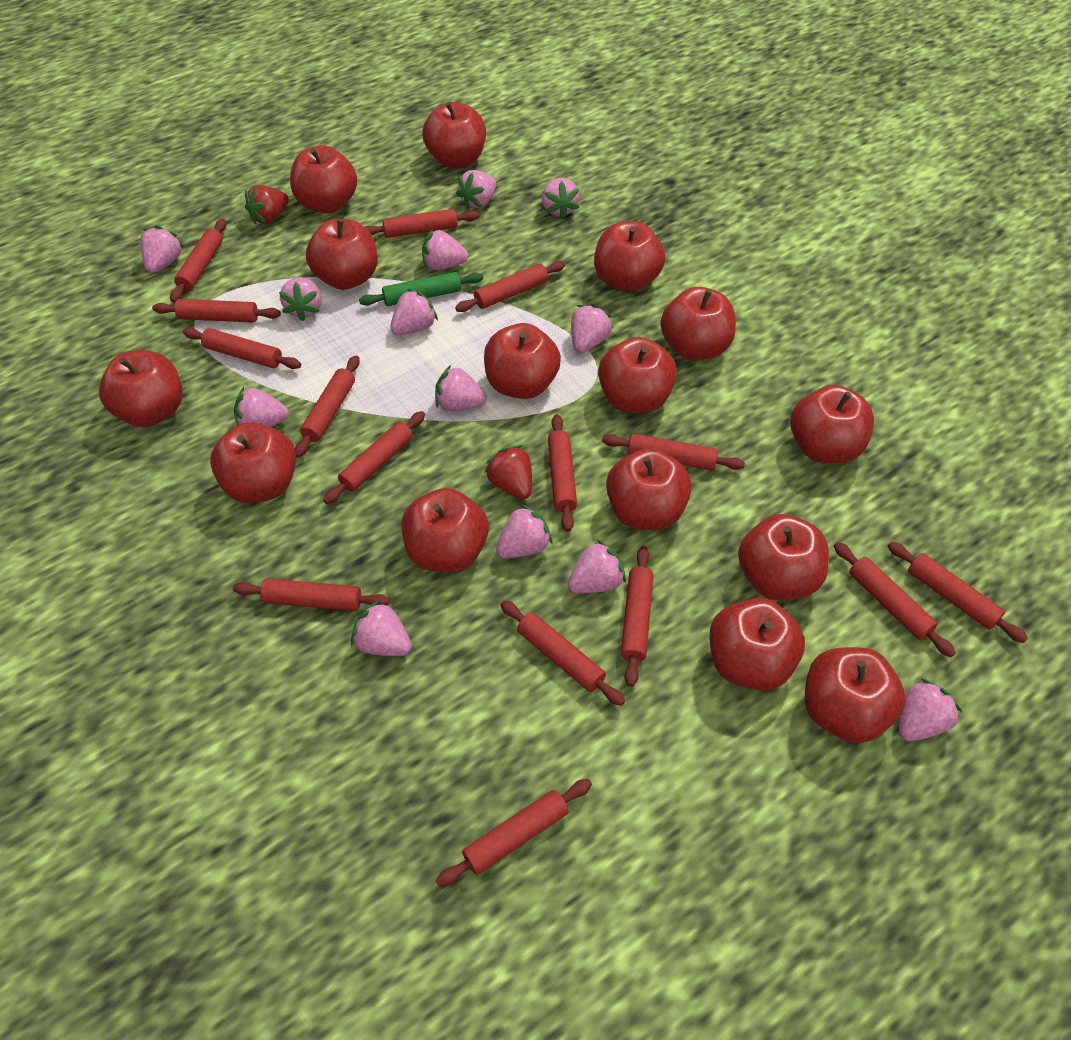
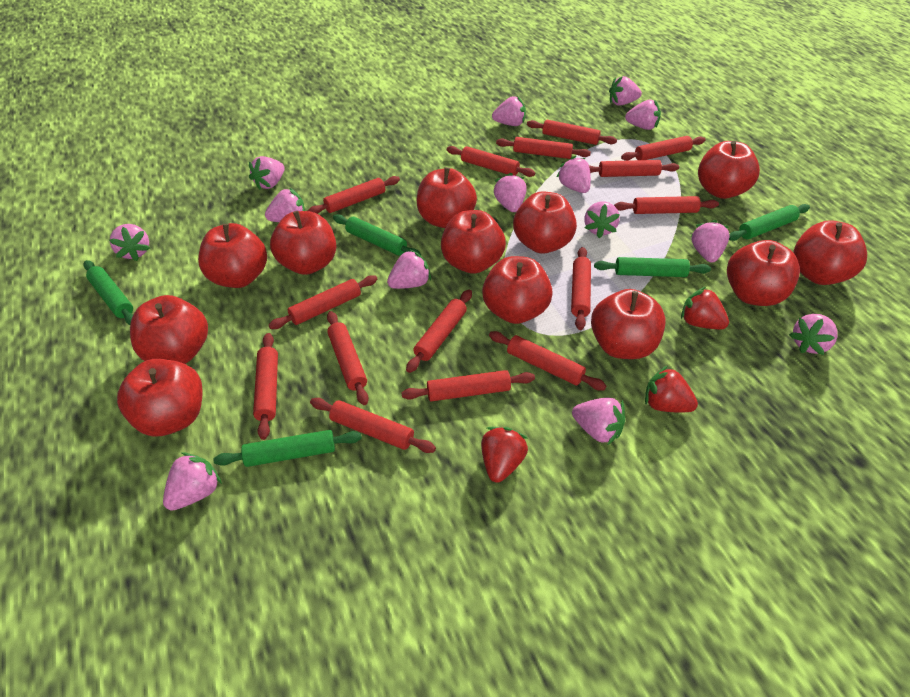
green rolling pin: 1 -> 5
pink strawberry: 13 -> 14
red apple: 15 -> 12
red strawberry: 2 -> 3

